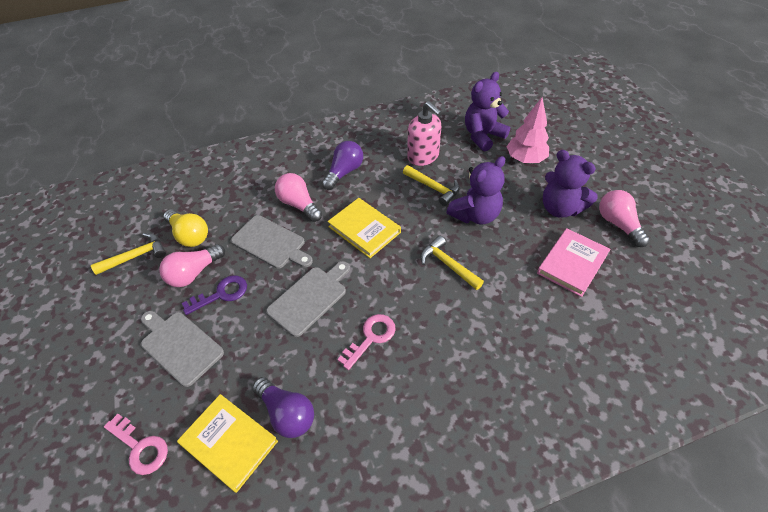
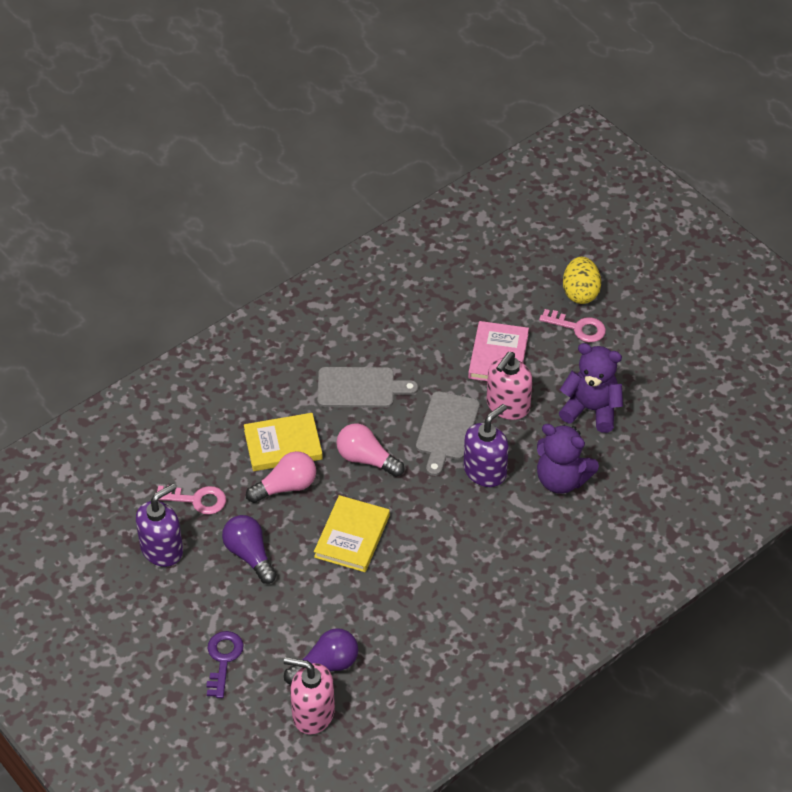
grey cutting board: 3 -> 2
pink light bulb: 3 -> 2
pink soap dispenser: 1 -> 2
pink tree: 1 -> 0
purple soap dispenser: 0 -> 2
purple teddy bear: 3 -> 2
yellow egg: 0 -> 1
yellow hammer: 3 -> 0
yellow light bulb: 1 -> 0

